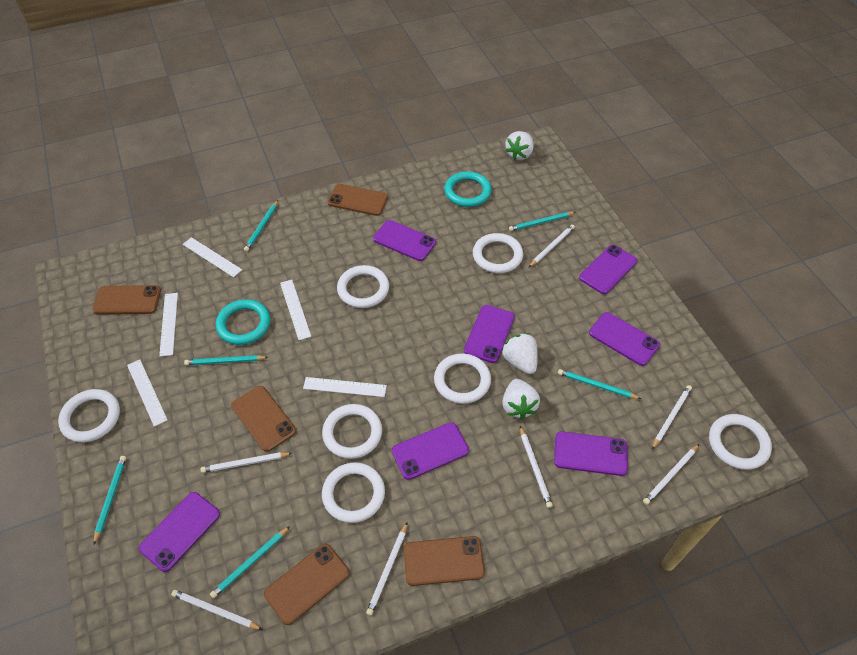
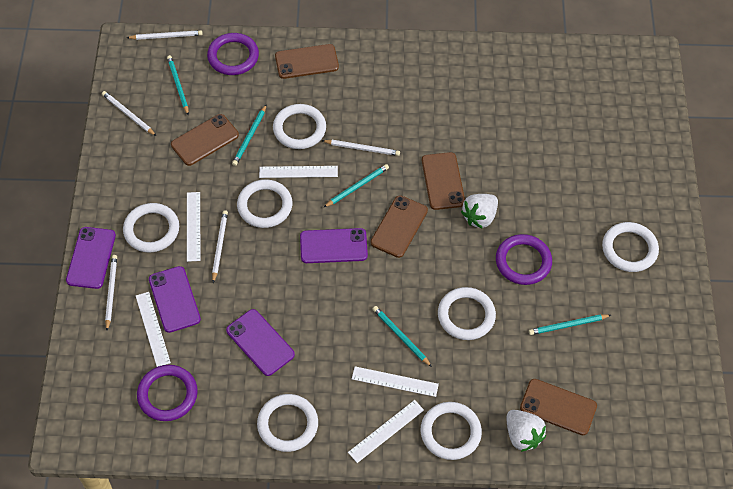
purple phone: 7 -> 4
purple ring: 0 -> 3
turquoise pencil: 6 -> 5
turquoise ring: 2 -> 0
white pencil: 7 -> 5
white strawberry: 3 -> 2

